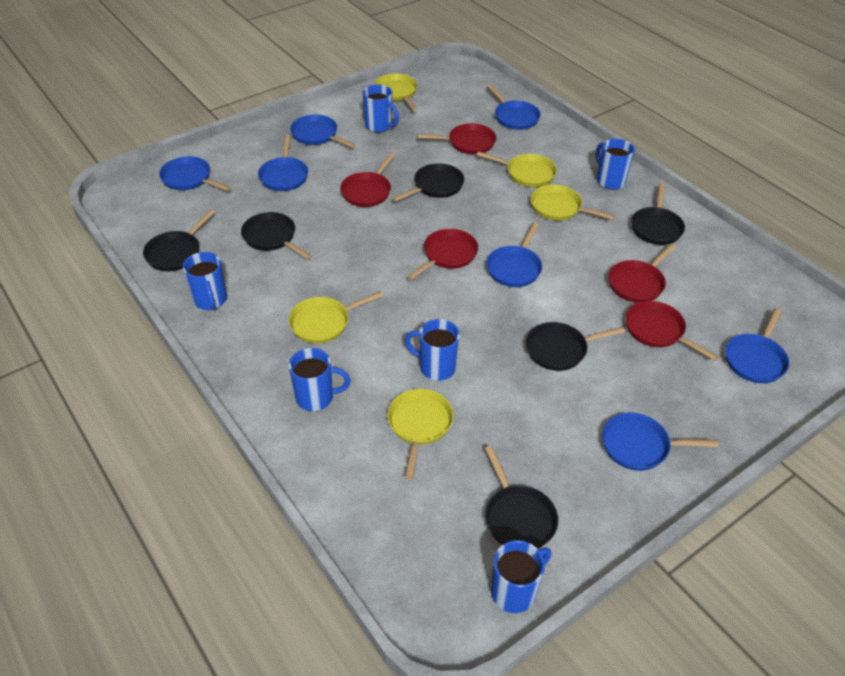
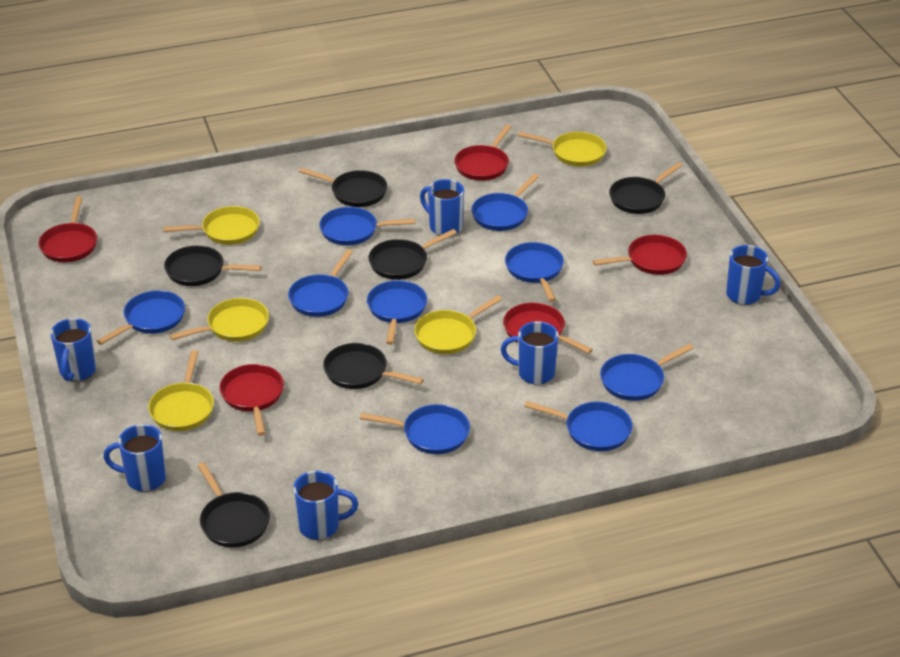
blue pan: 7 -> 9

